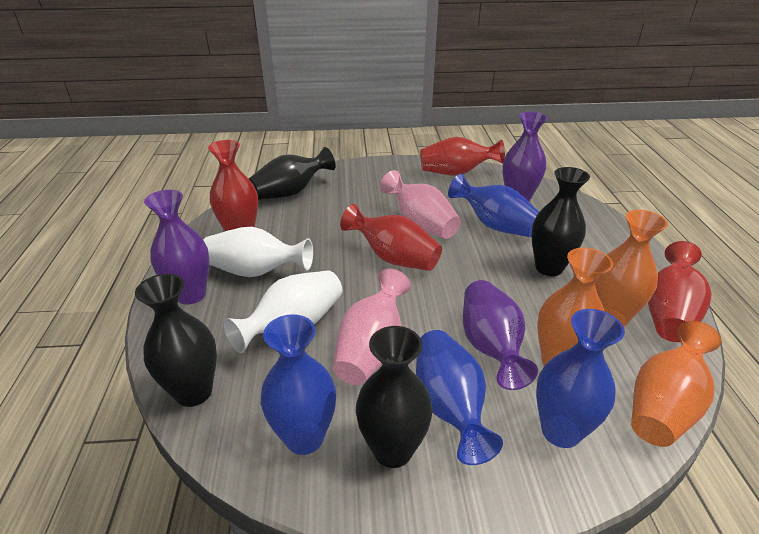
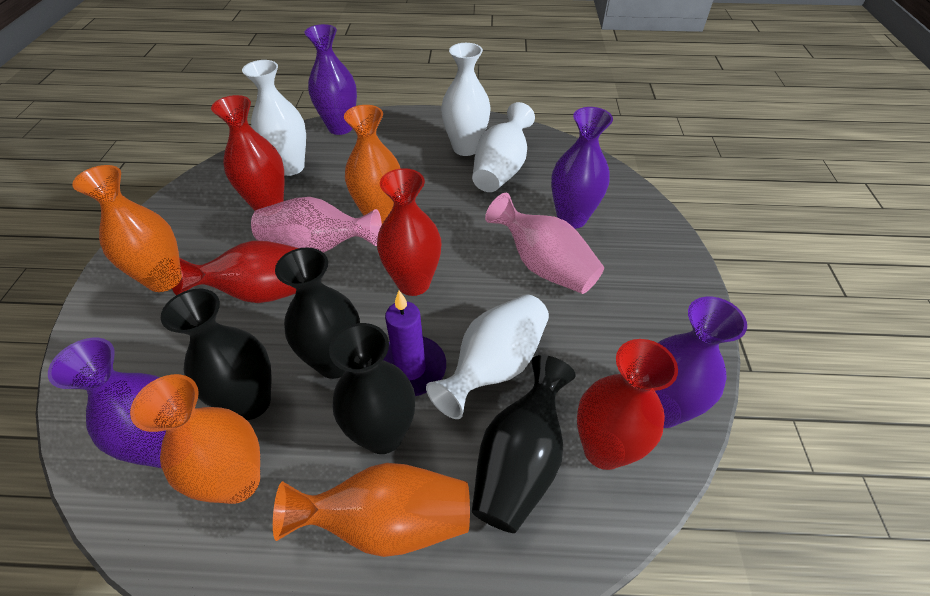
blue vase: 4 -> 0
orange vase: 3 -> 4
purple candle: 0 -> 1
purple vase: 3 -> 4
white vase: 2 -> 4

